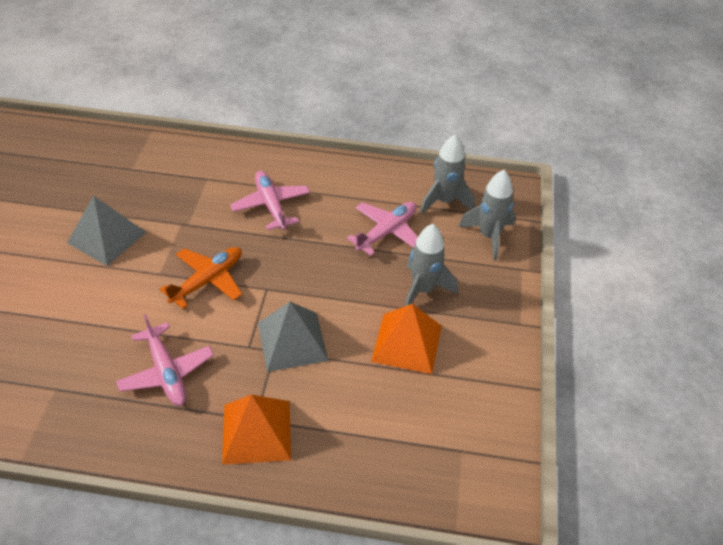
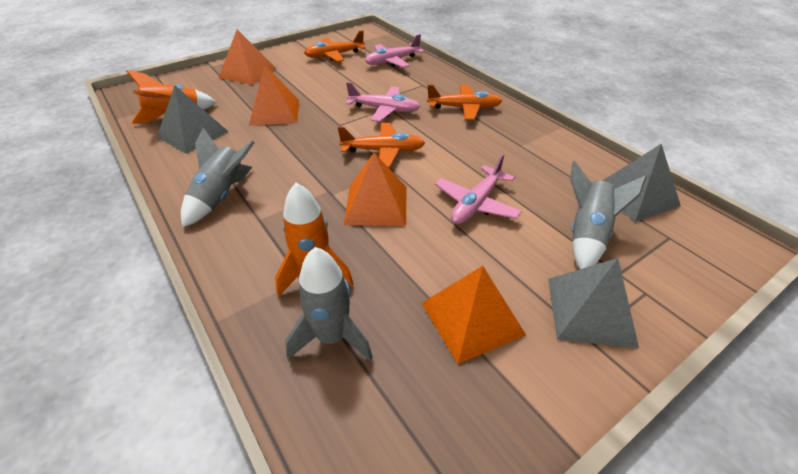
grey pyramid: 2 -> 3
orange plane: 1 -> 3
orange pyramid: 2 -> 4
orange rocket: 0 -> 2

